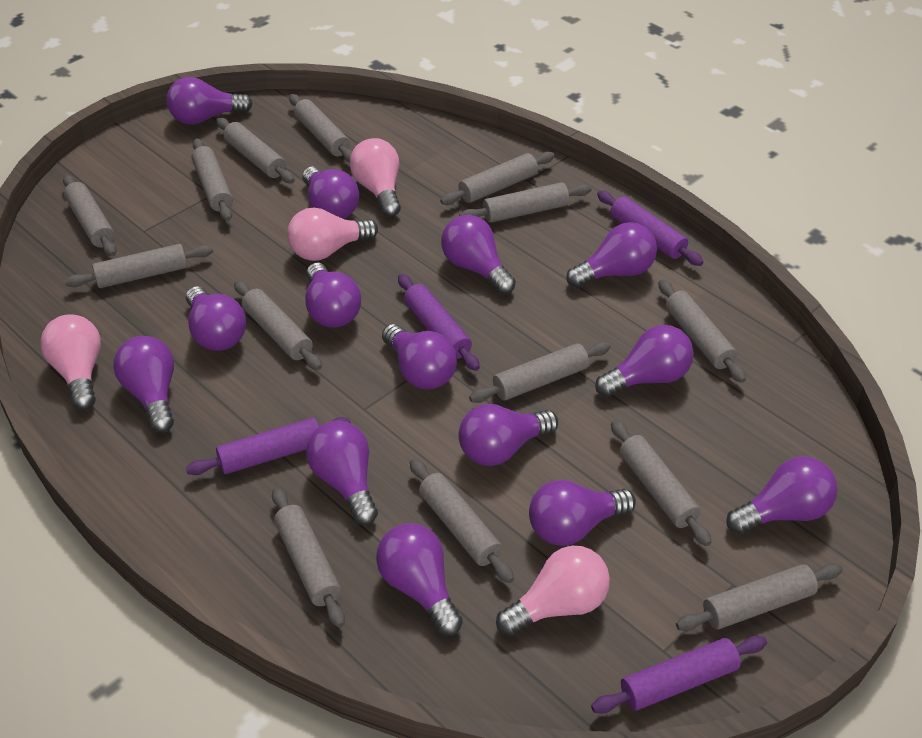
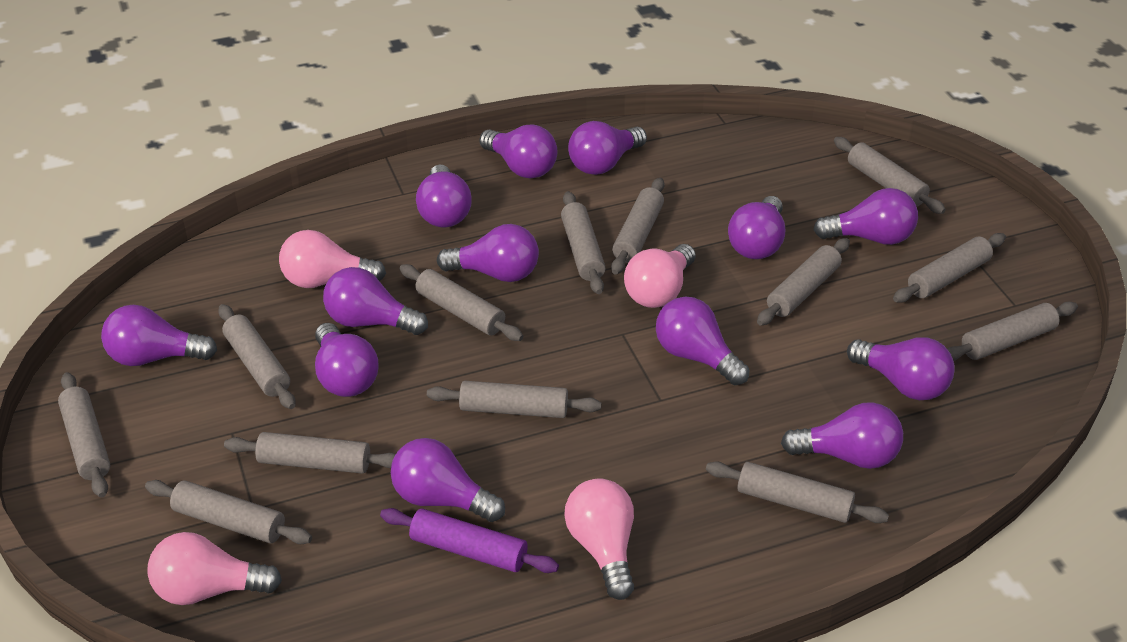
grey rolling pin: 14 -> 13
purple light bulb: 14 -> 13
purple rolling pin: 4 -> 1

